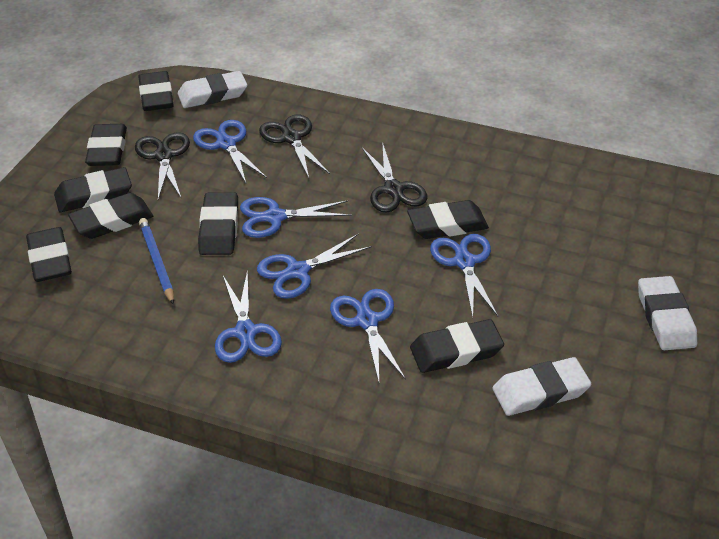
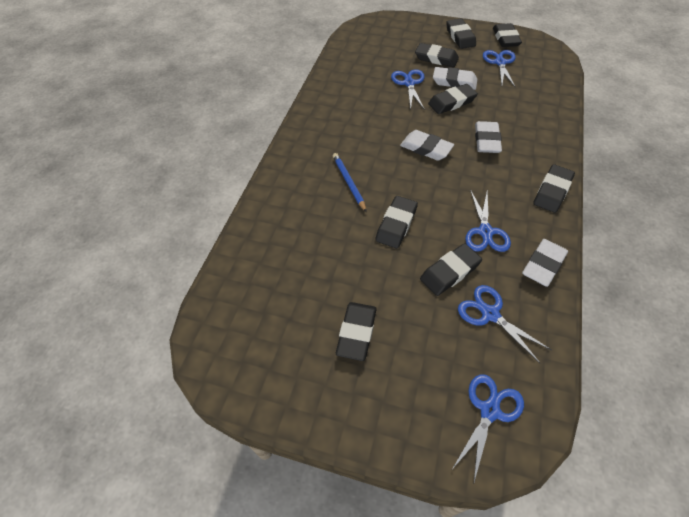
black scissors: 3 -> 0
blue scissors: 6 -> 5
white eraser: 3 -> 4

